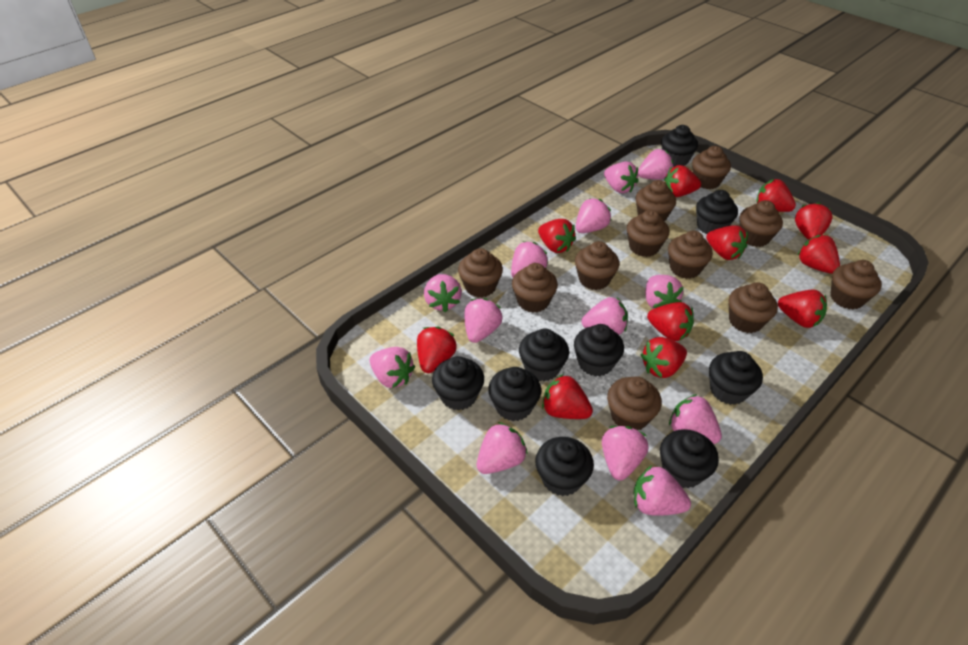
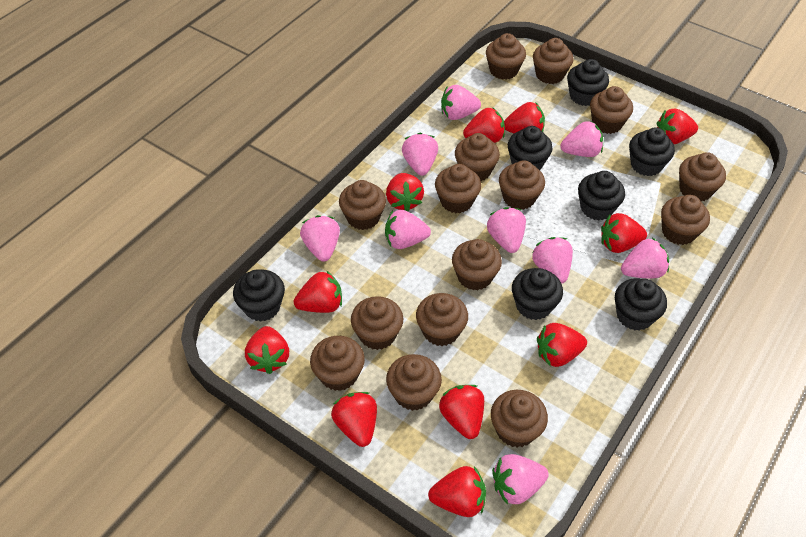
black cupcake: 9 -> 7
brown cupcake: 11 -> 15
pink strawberry: 13 -> 9

